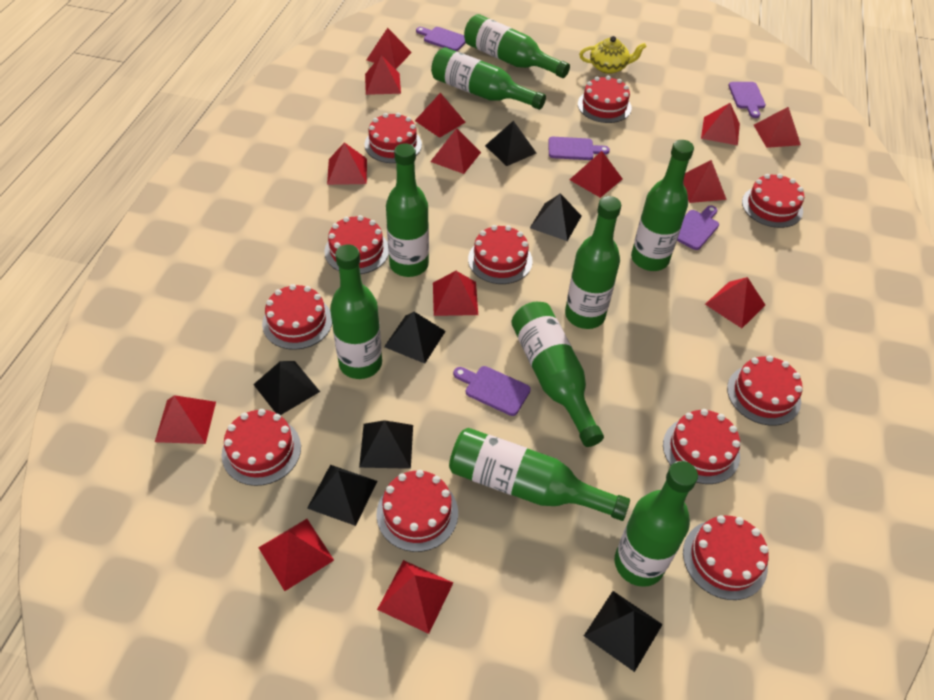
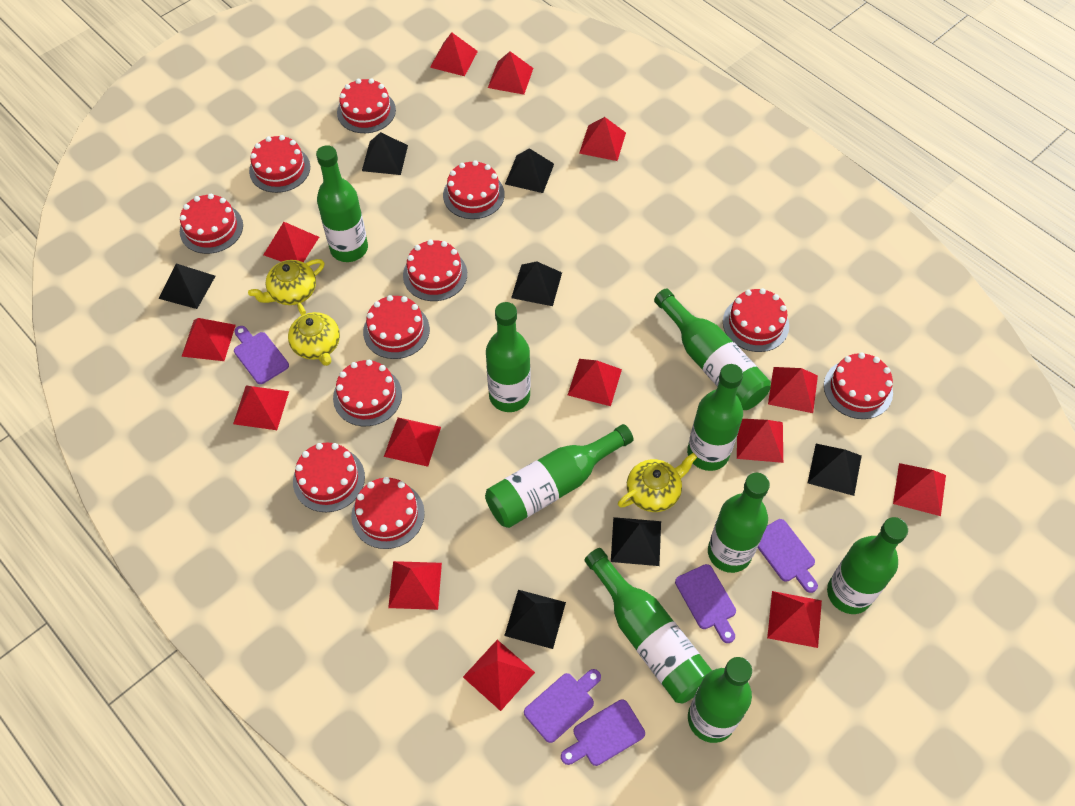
yellow teapot: 1 -> 3

